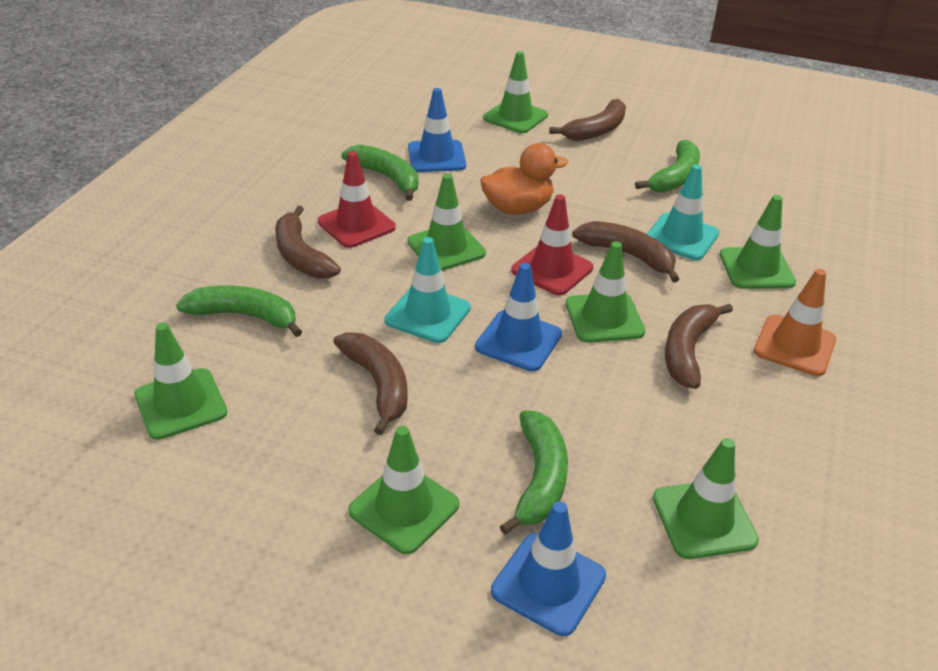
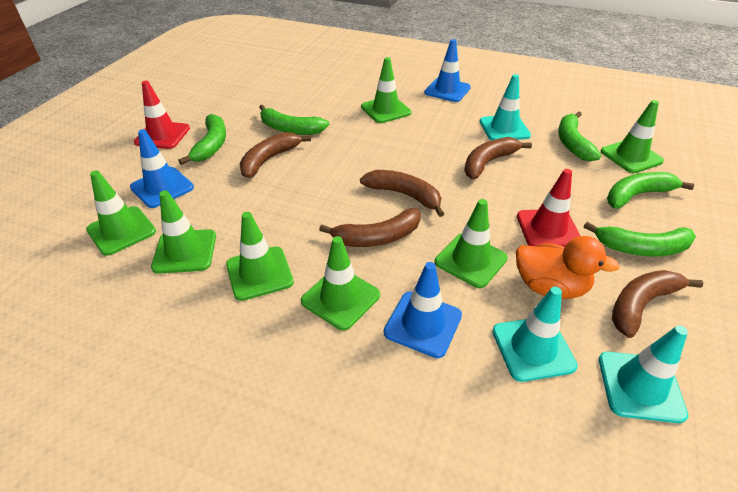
green banana: 4 -> 5
orange traffic cone: 1 -> 0
turquoise traffic cone: 2 -> 3

